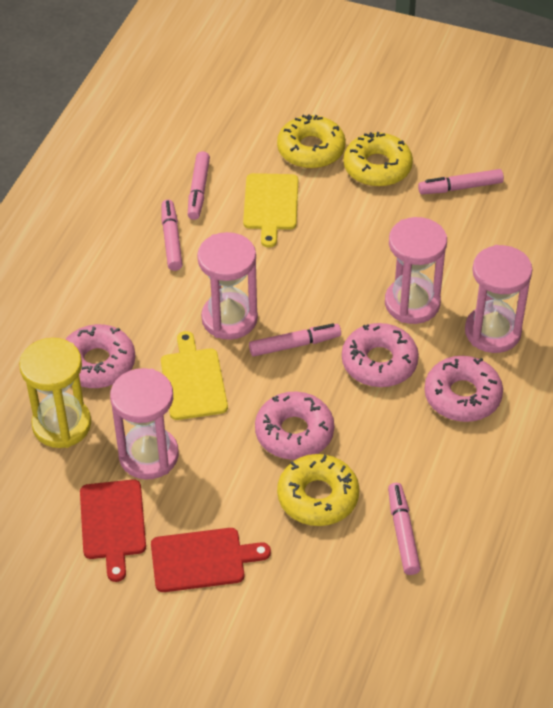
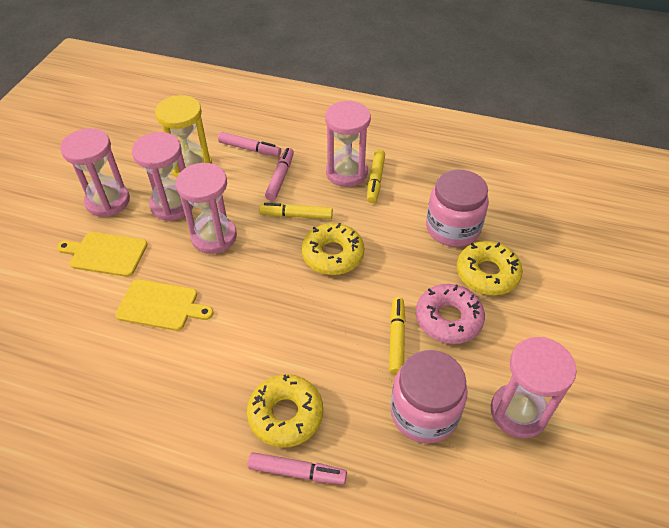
pink donut: 4 -> 1
pink hourglass: 4 -> 5
pink jar: 0 -> 2
pink marker: 5 -> 3
red cutting board: 2 -> 0
yellow marker: 0 -> 3

